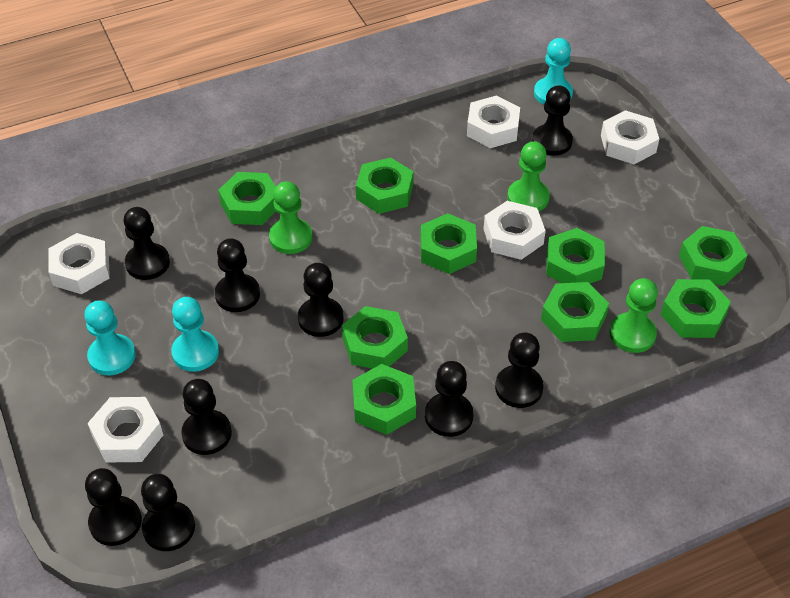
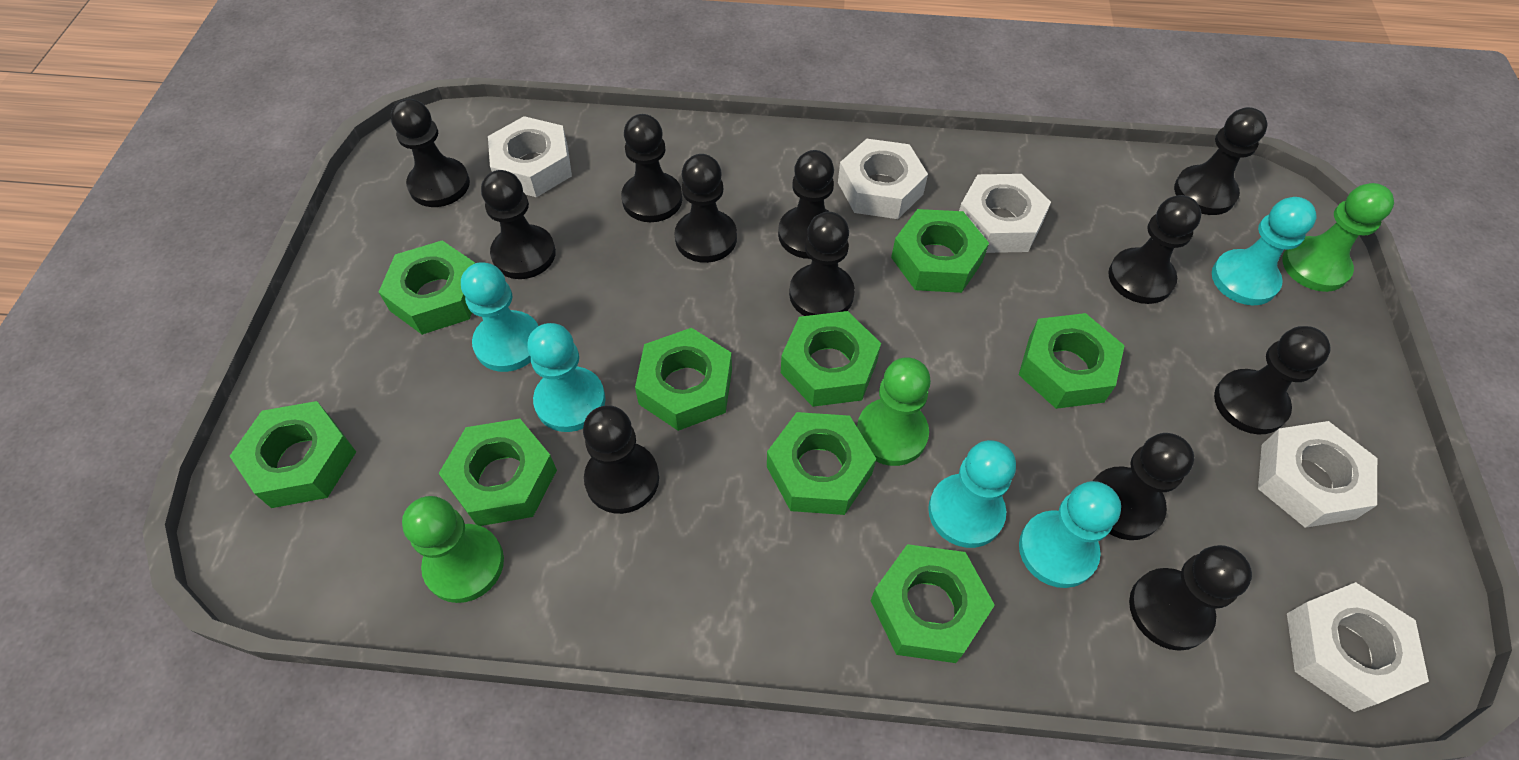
black pawn: 9 -> 12
turquoise pawn: 3 -> 5

